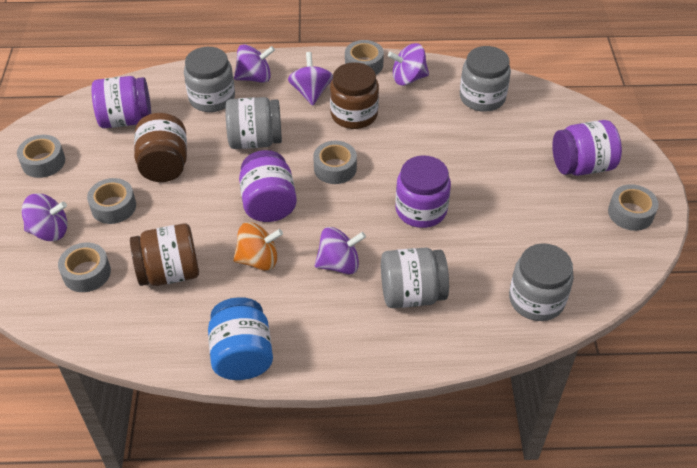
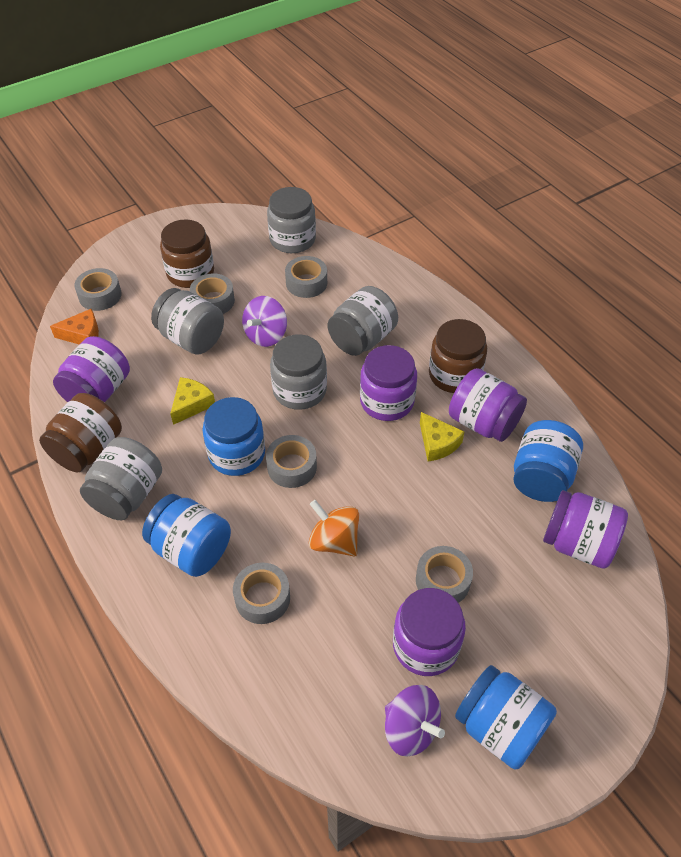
blue jar: 1 -> 4
orange cheese: 0 -> 1
purple jar: 4 -> 5
purple spinning top: 5 -> 2
yellow cheese: 0 -> 2

